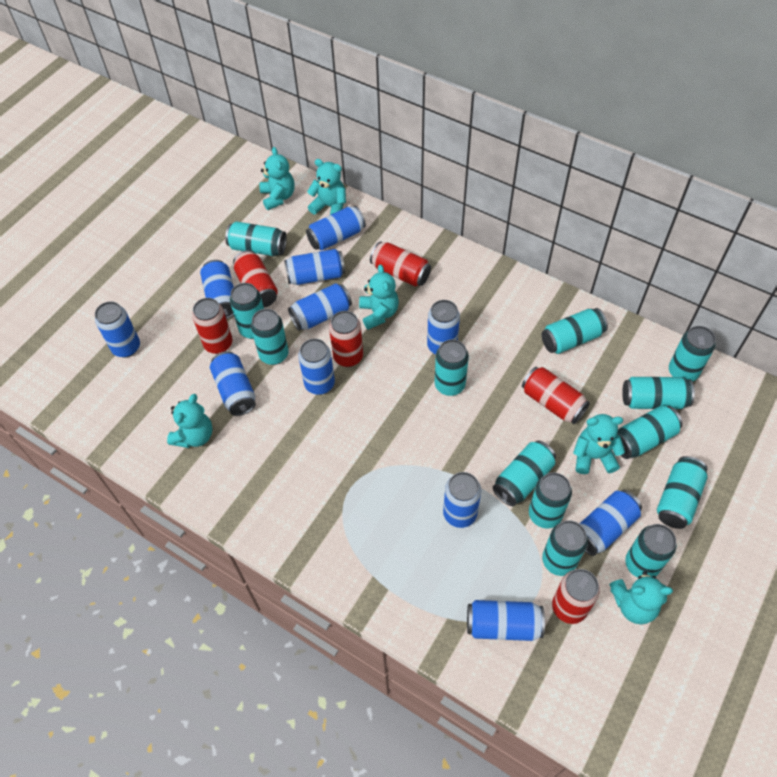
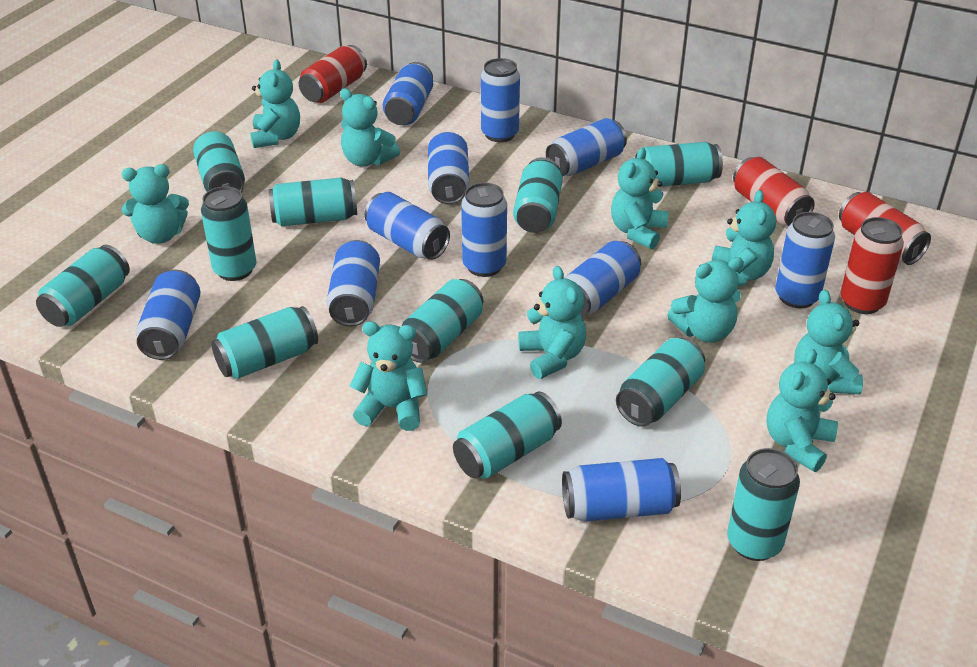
red can: 6 -> 4
turquoise can: 13 -> 11
turquoise teddy bear: 6 -> 10

